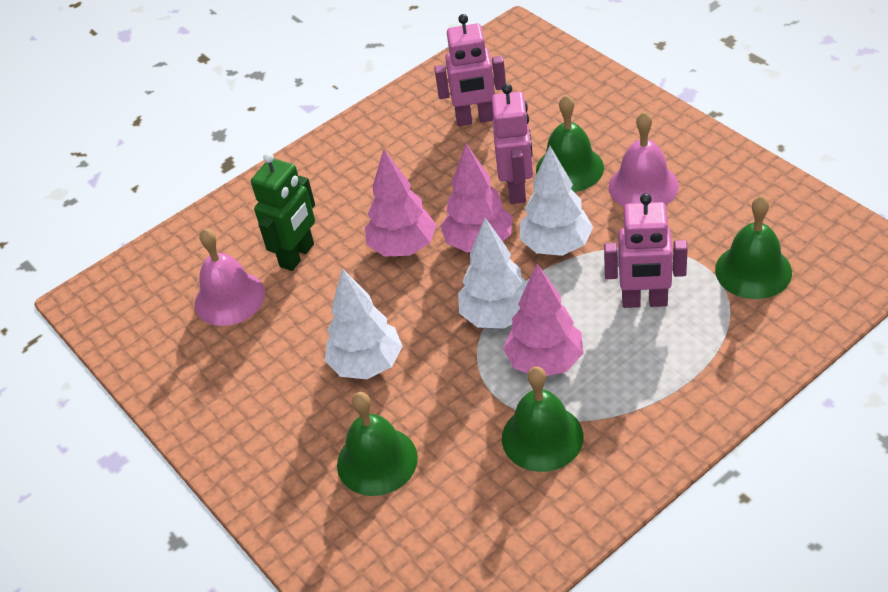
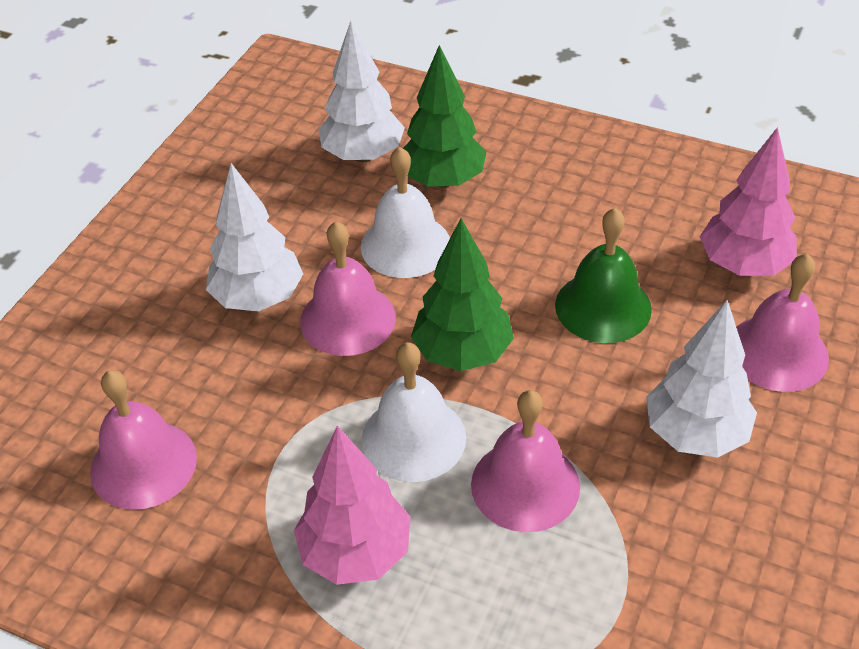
green bell: 4 -> 1
green robot: 1 -> 0
green tree: 0 -> 2
pink bell: 2 -> 4
pink robot: 3 -> 0
pink tree: 3 -> 2
white bell: 0 -> 2

